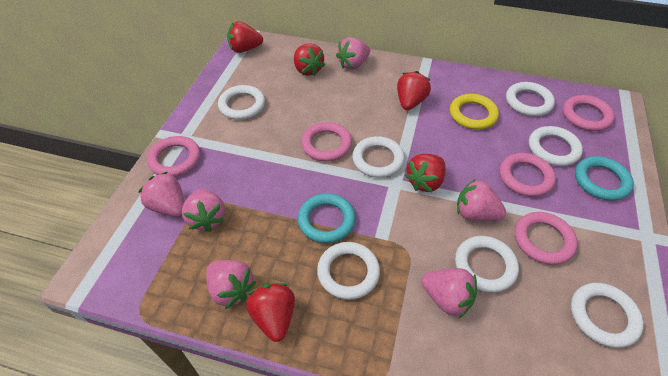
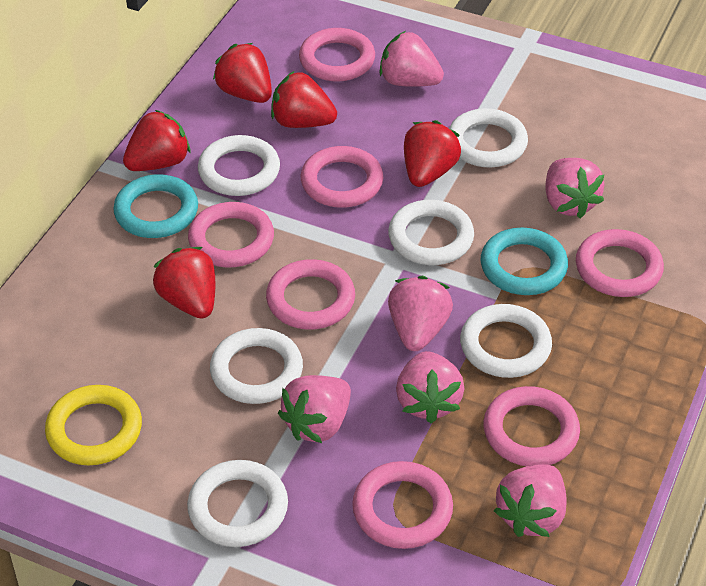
pink ring: 5 -> 7
white ring: 7 -> 6

